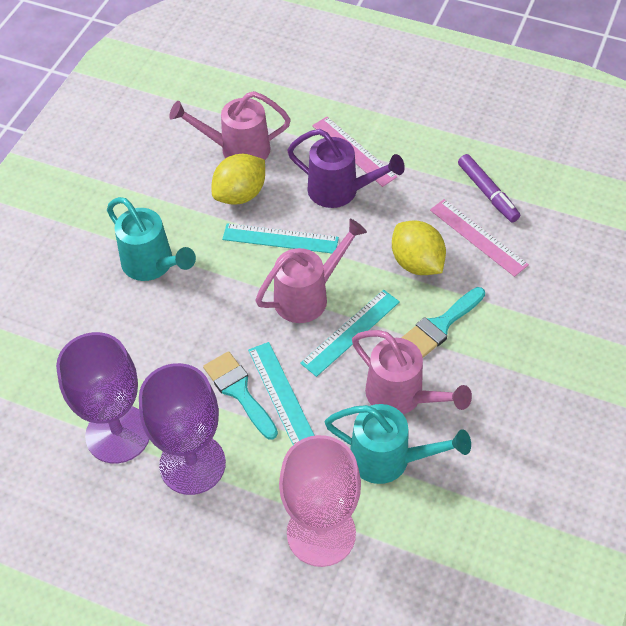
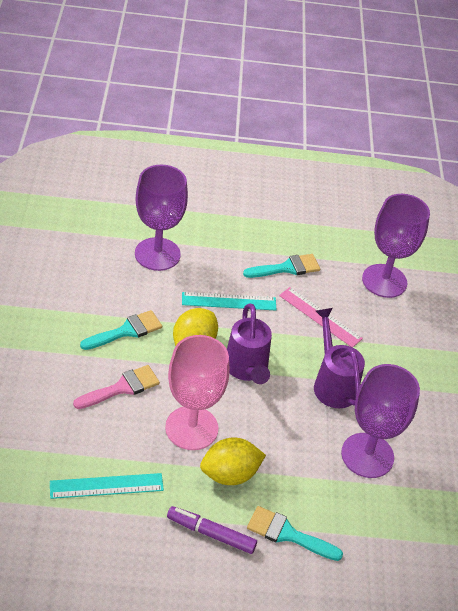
pink brush: 0 -> 1
pink ruler: 2 -> 1
pink watering can: 3 -> 0
purple goblet: 2 -> 3
purple watering can: 1 -> 2
turquoise brush: 2 -> 3
turquoise ruler: 3 -> 2
turquoise watering can: 2 -> 0

